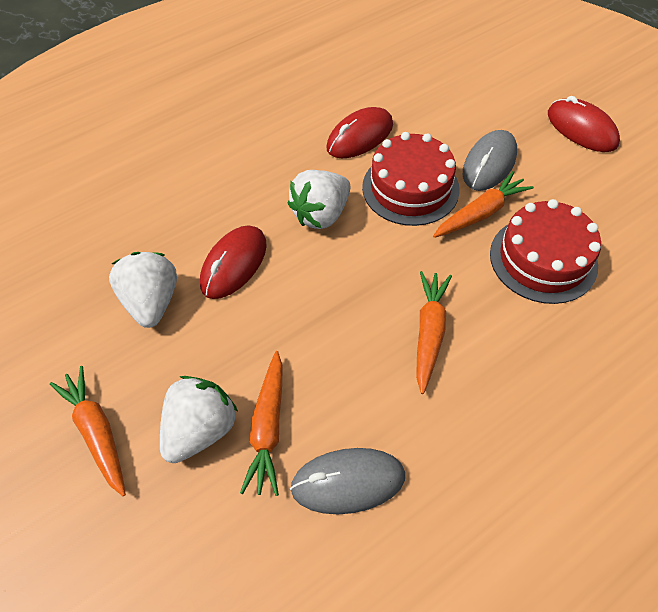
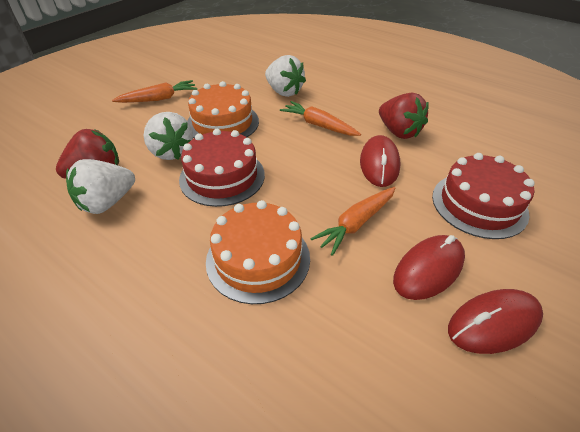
grey mouse: 2 -> 0
orange cake: 0 -> 2
orange carrot: 4 -> 3
red strawberry: 0 -> 2

